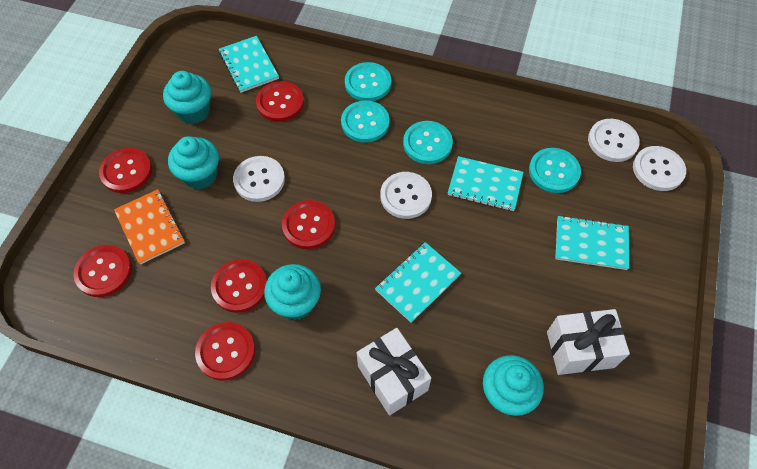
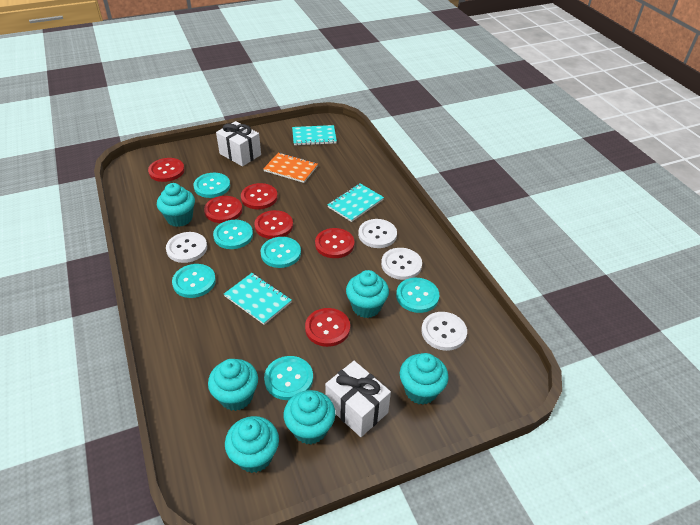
turquoise button: 4 -> 6
turquoise cupcake: 4 -> 6
turquoise notebook: 4 -> 3

